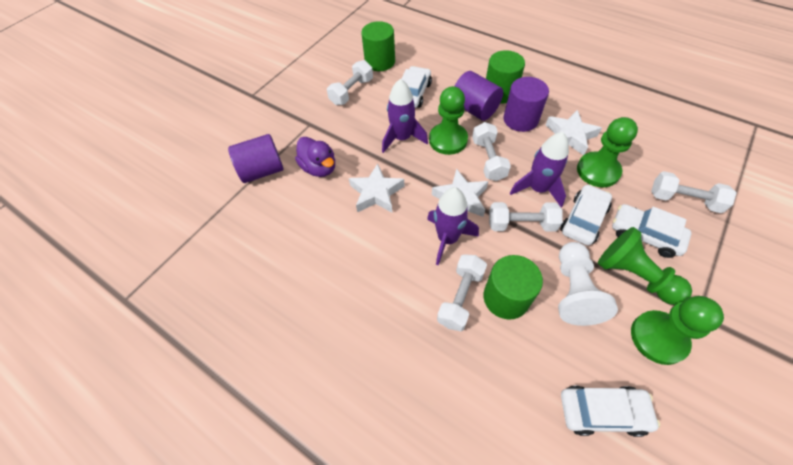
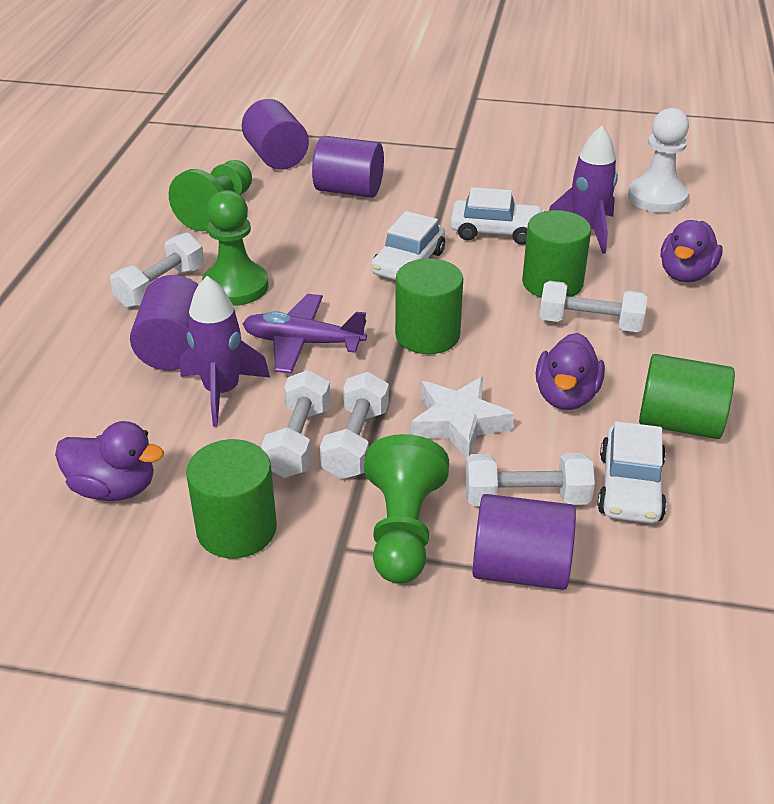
green cylinder: 3 -> 4
green pawn: 4 -> 3
purple cylinder: 3 -> 4
purple duck: 1 -> 3
purple plane: 0 -> 1
purple rocket: 3 -> 2
white car: 4 -> 3
white star: 3 -> 1

